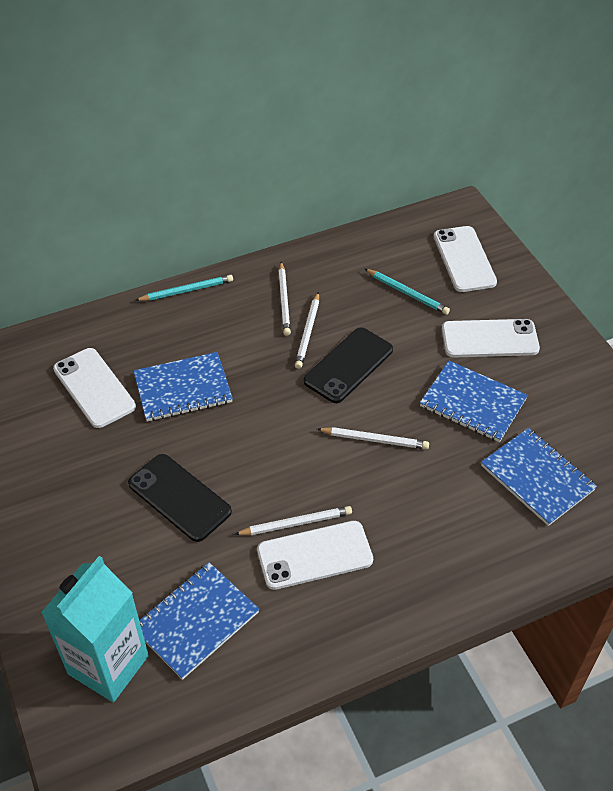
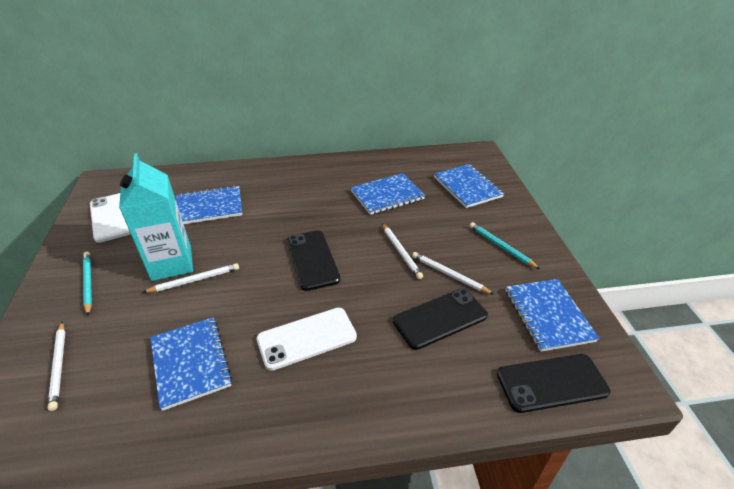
black phone: 2 -> 3
blue notebook: 4 -> 5
white phone: 4 -> 2

